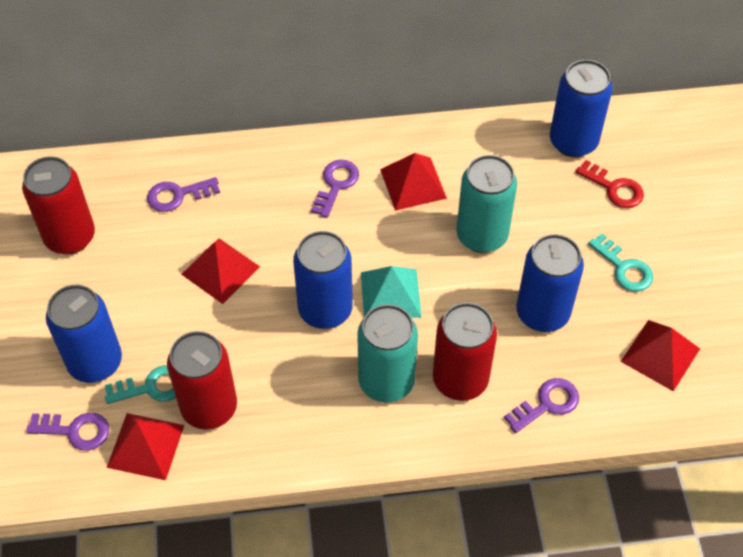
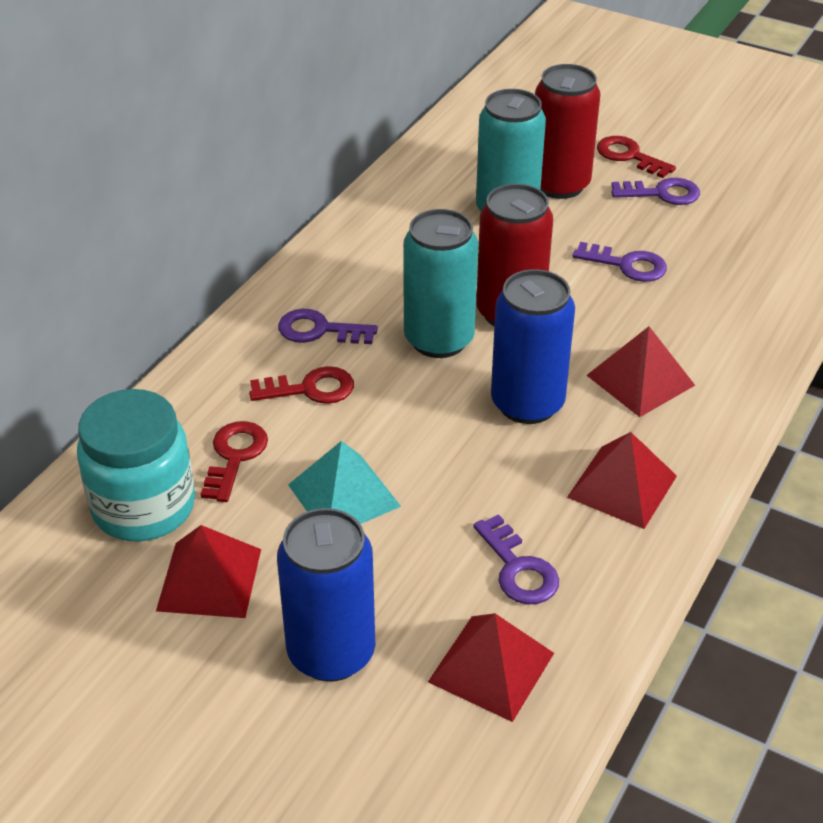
blue can: 4 -> 2
red can: 3 -> 2
red key: 1 -> 3
turquoise jar: 0 -> 1
turquoise key: 2 -> 0

